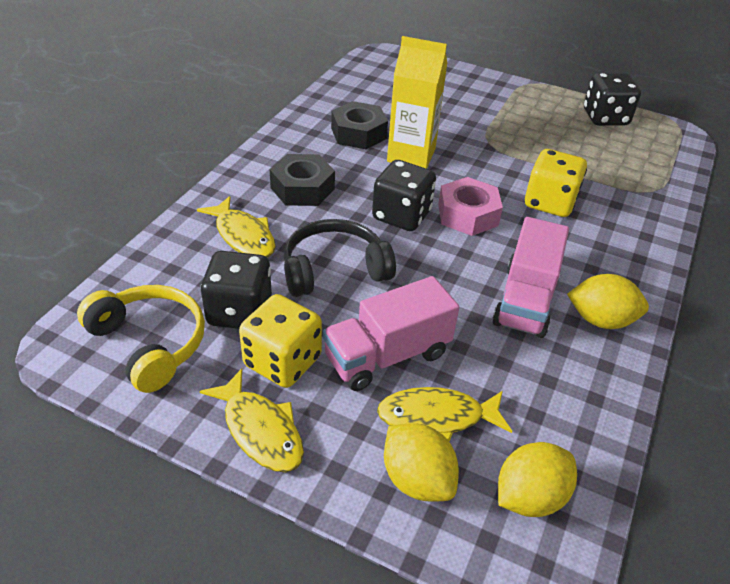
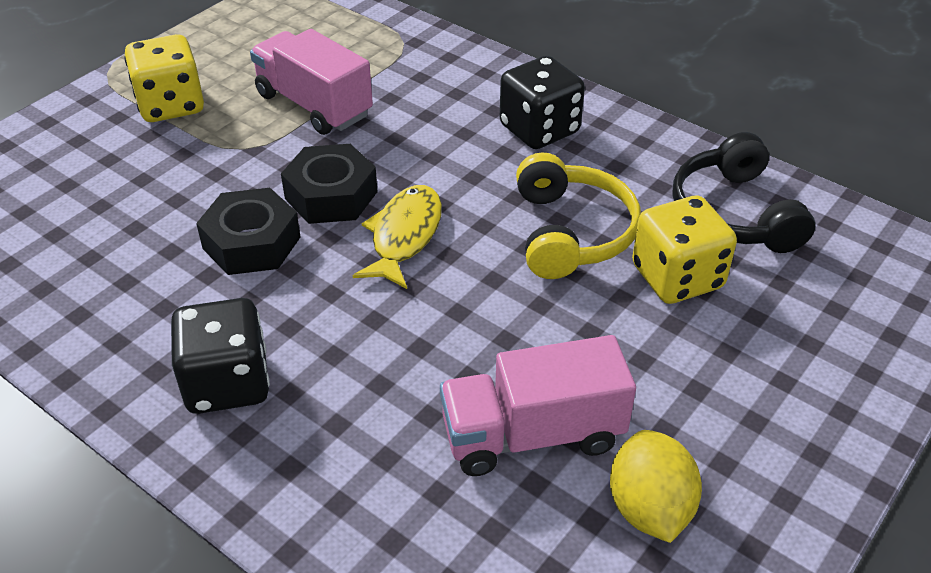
black dice: 3 -> 2
pink nut: 1 -> 0
yellow carton: 1 -> 0
yellow fish: 3 -> 1
yellow lemon: 3 -> 1

